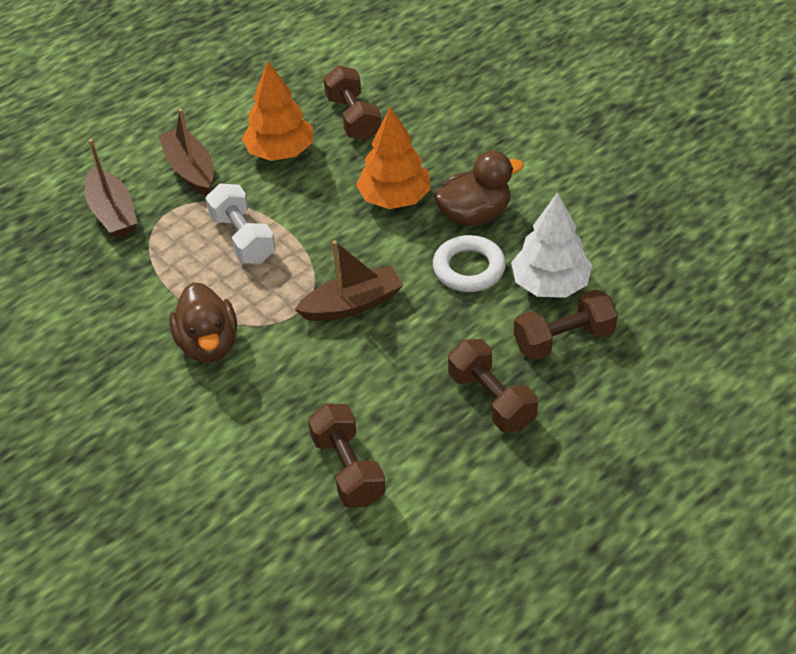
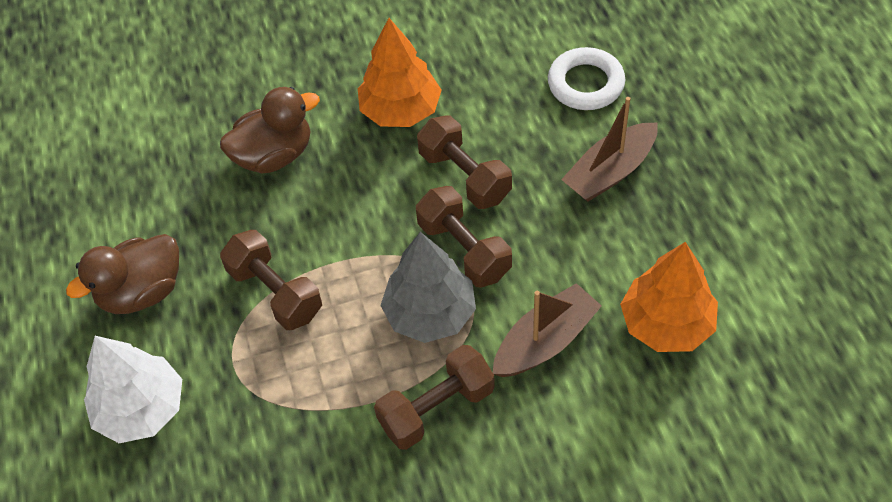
brown boat: 3 -> 2
grey tree: 0 -> 1
white dumbbell: 1 -> 0

